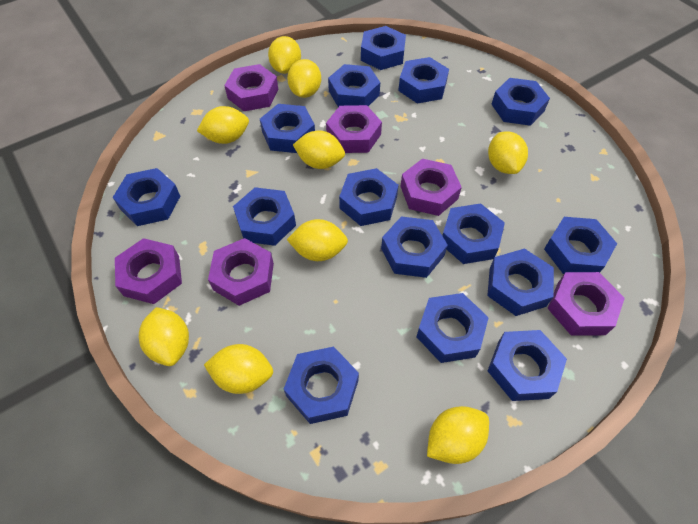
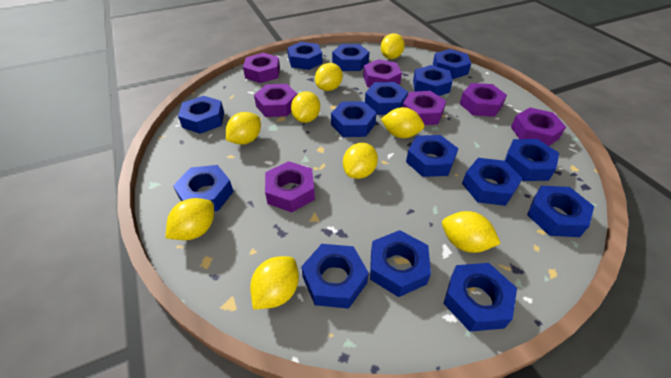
purple nut: 6 -> 7

